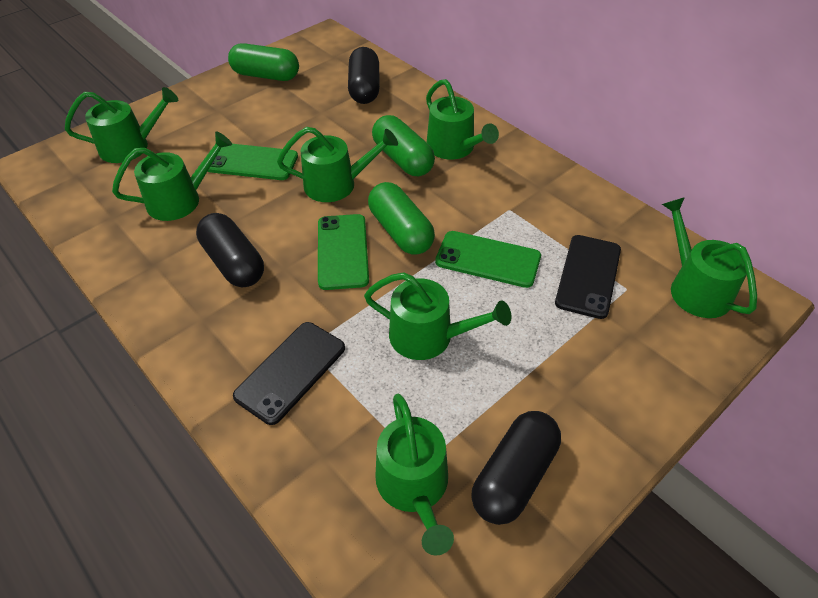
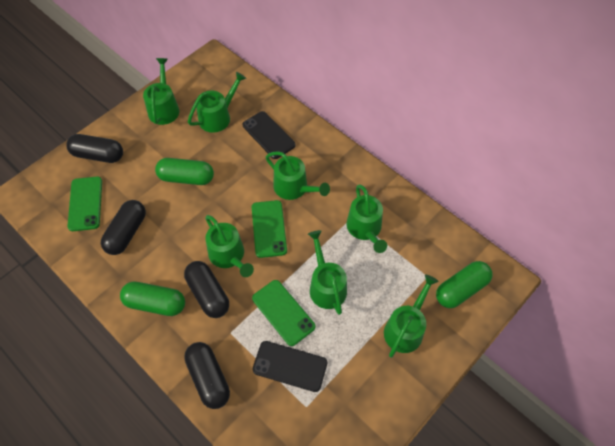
black capsule: 3 -> 4

